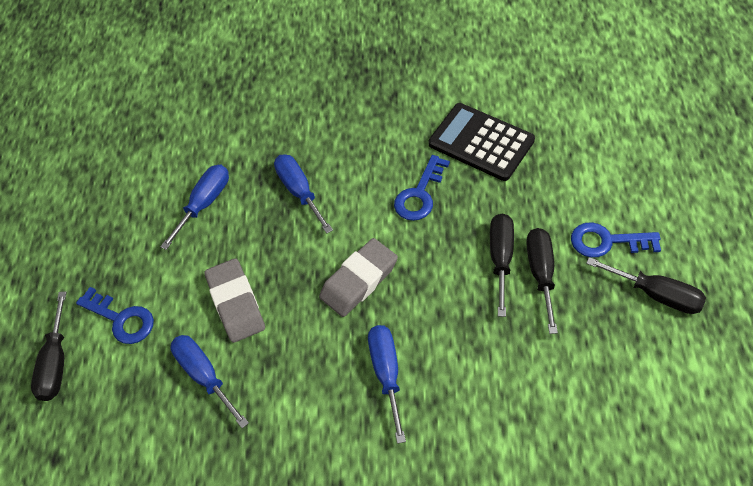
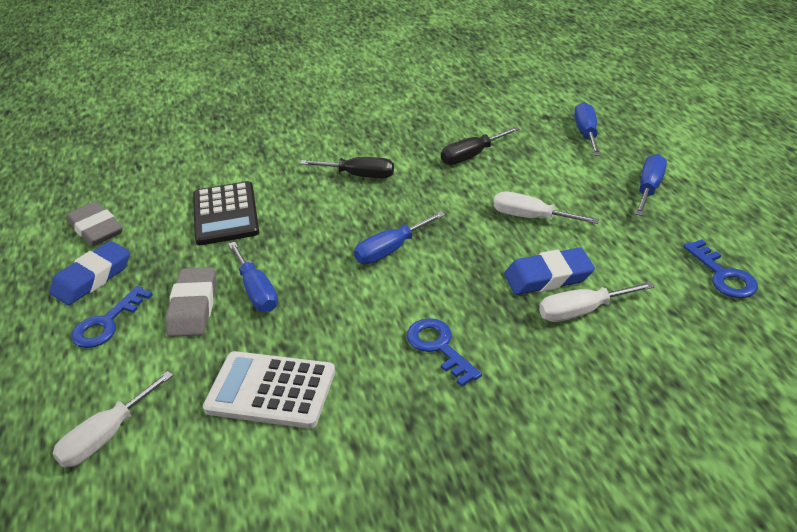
black screwdriver: 4 -> 2
blue eraser: 0 -> 2
white calculator: 0 -> 1
white screwdriver: 0 -> 3

